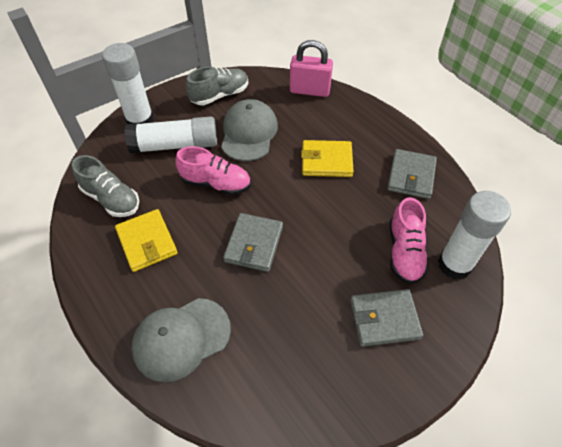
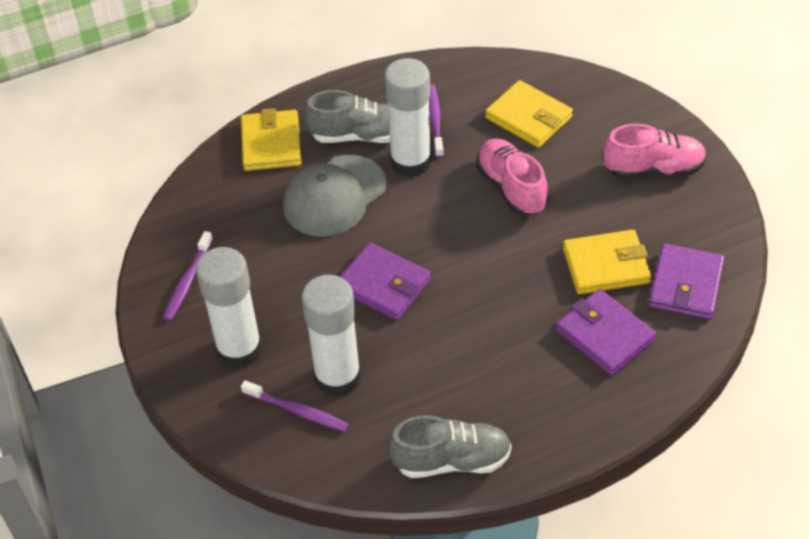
grey cap: 2 -> 1
grey wallet: 3 -> 0
pink padlock: 1 -> 0
purple toothbrush: 0 -> 3
purple wallet: 0 -> 3
yellow wallet: 2 -> 3

